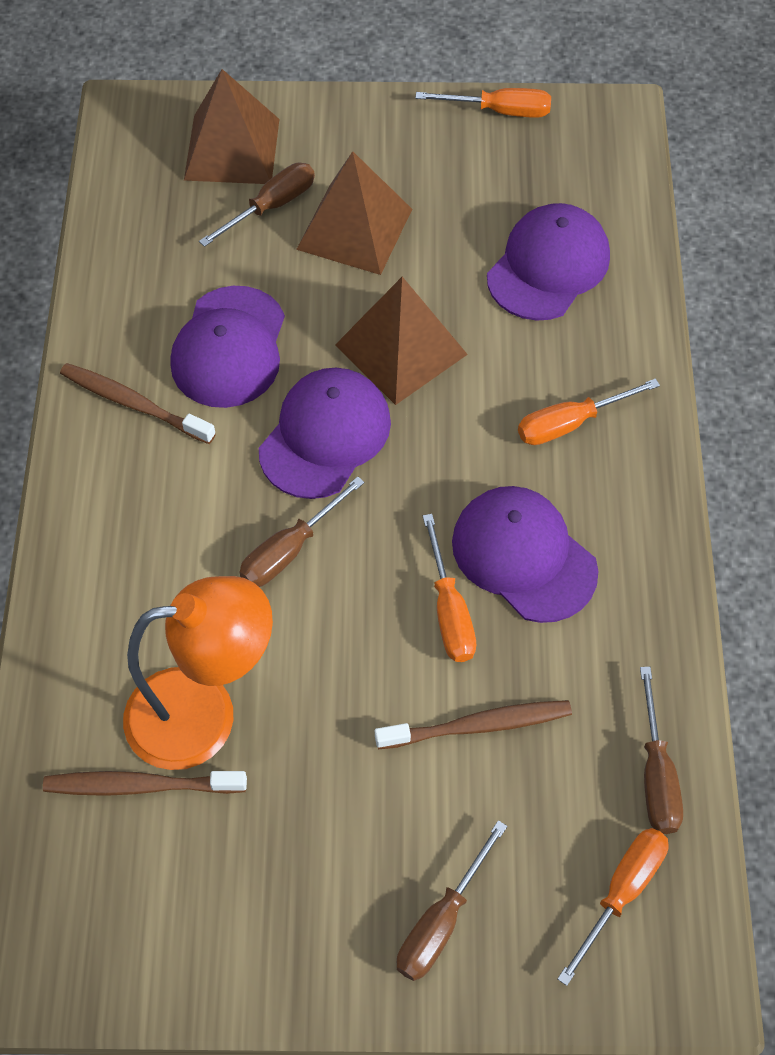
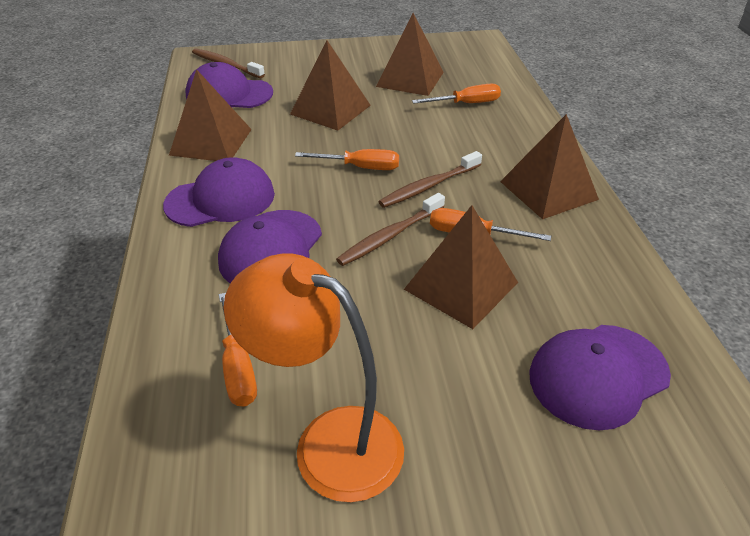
brown pyramid: 3 -> 5
brown screwdriver: 4 -> 0

